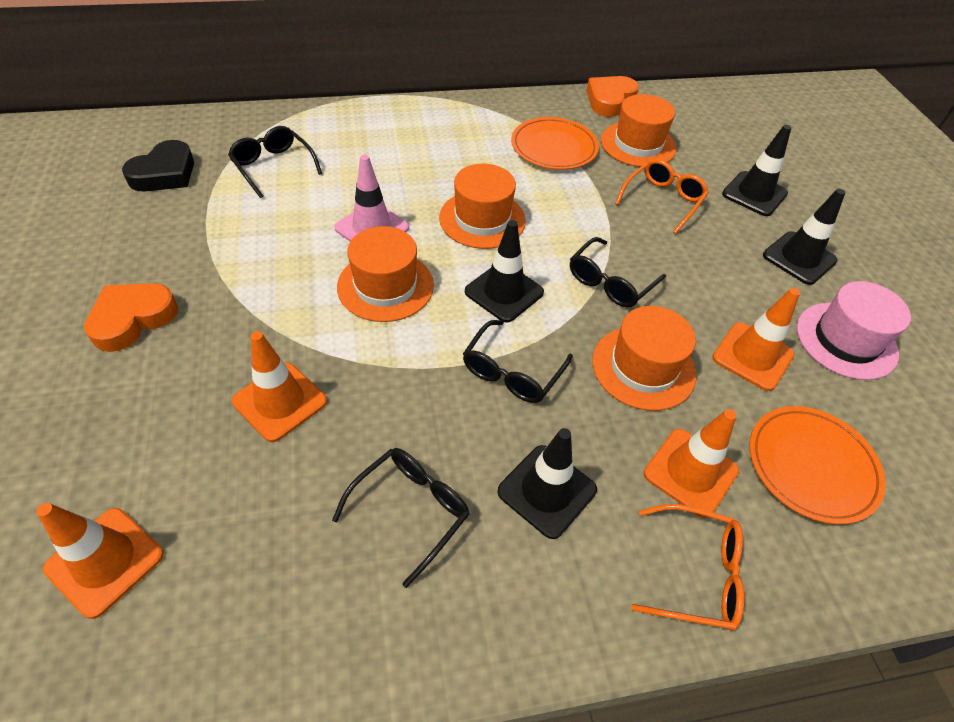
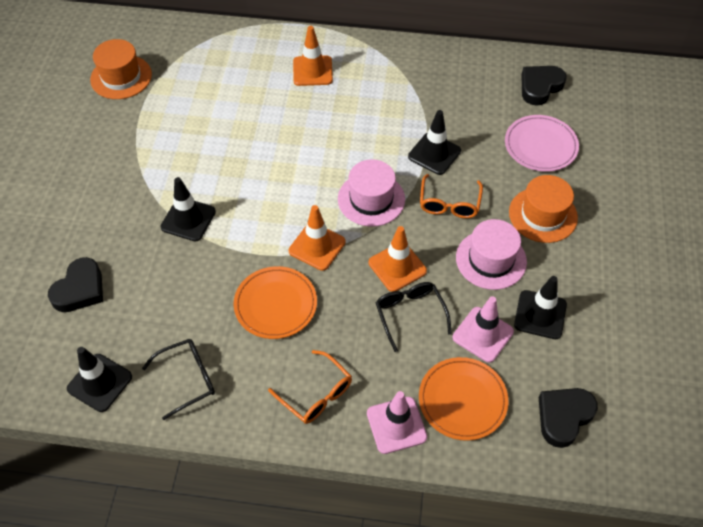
black glasses: 4 -> 2
black heart: 1 -> 3
orange hat: 4 -> 2
orange heart: 2 -> 0
orange traffic cone: 4 -> 3
pink hat: 1 -> 2
pink plate: 0 -> 1
pink traffic cone: 1 -> 2

